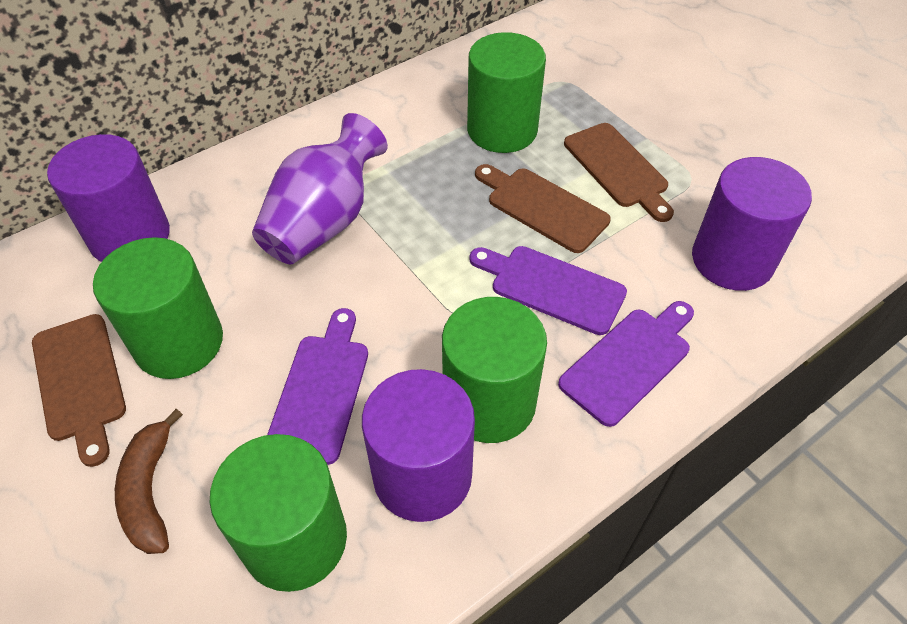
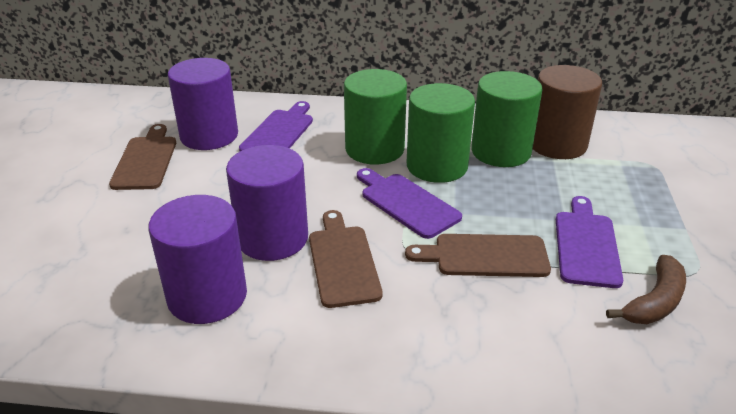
brown cylinder: 0 -> 1
green cylinder: 4 -> 3
purple vase: 1 -> 0

